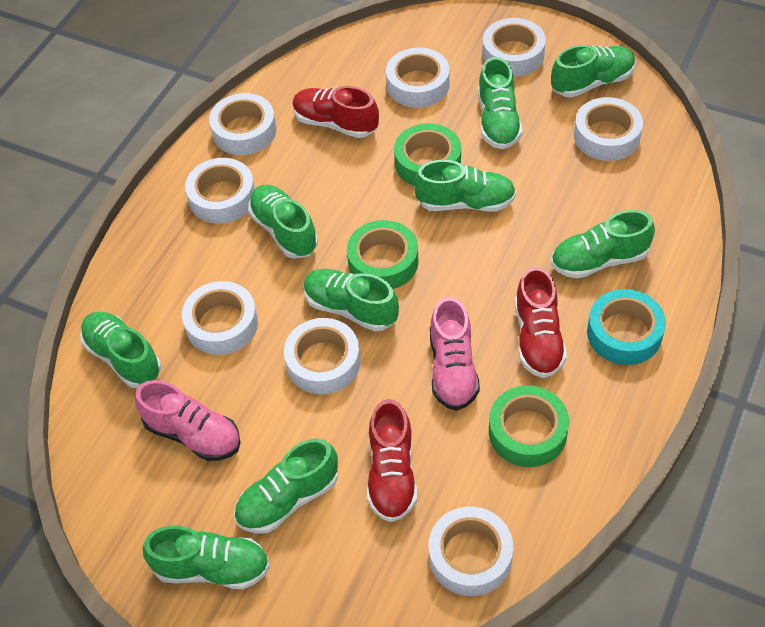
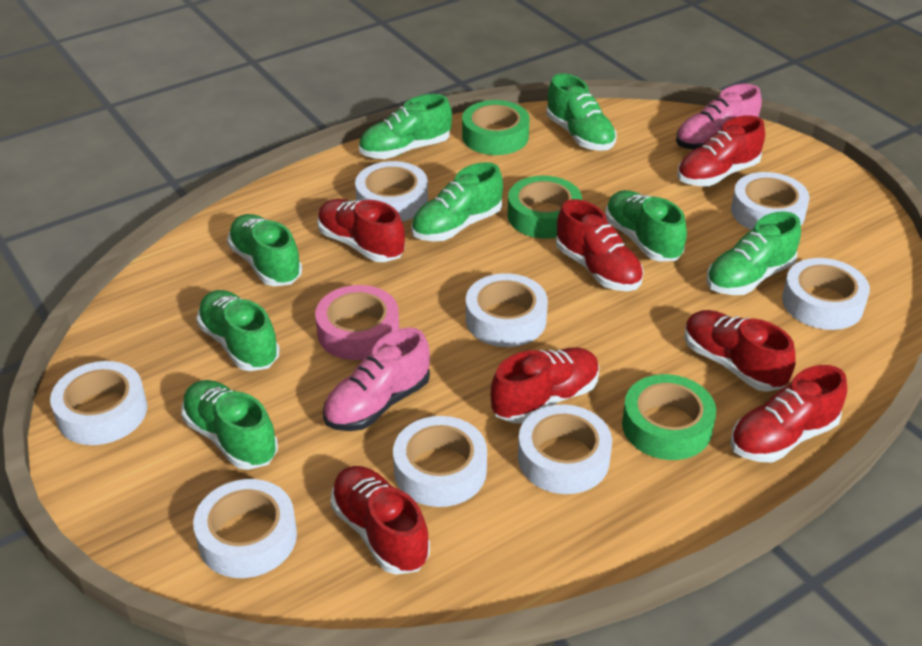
green shoe: 9 -> 8
pink tape: 0 -> 1
red shoe: 3 -> 7
turquoise tape: 1 -> 0

